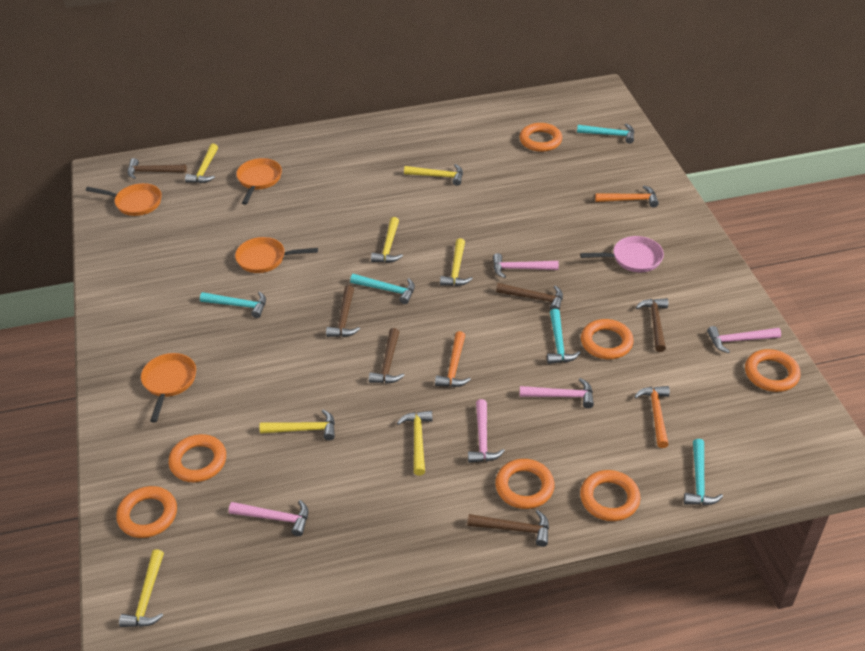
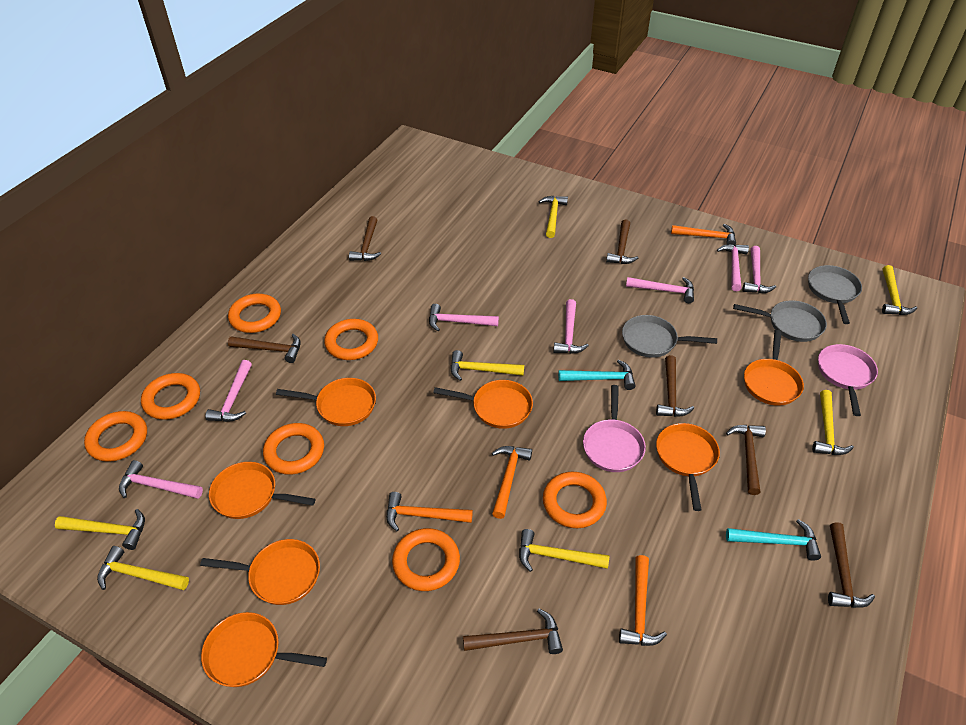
brown hammer: 6 -> 7
grey pan: 0 -> 3
orange hammer: 3 -> 4
orange pan: 4 -> 7
pink hammer: 5 -> 7
pink pan: 1 -> 2
turquoise hammer: 5 -> 2

